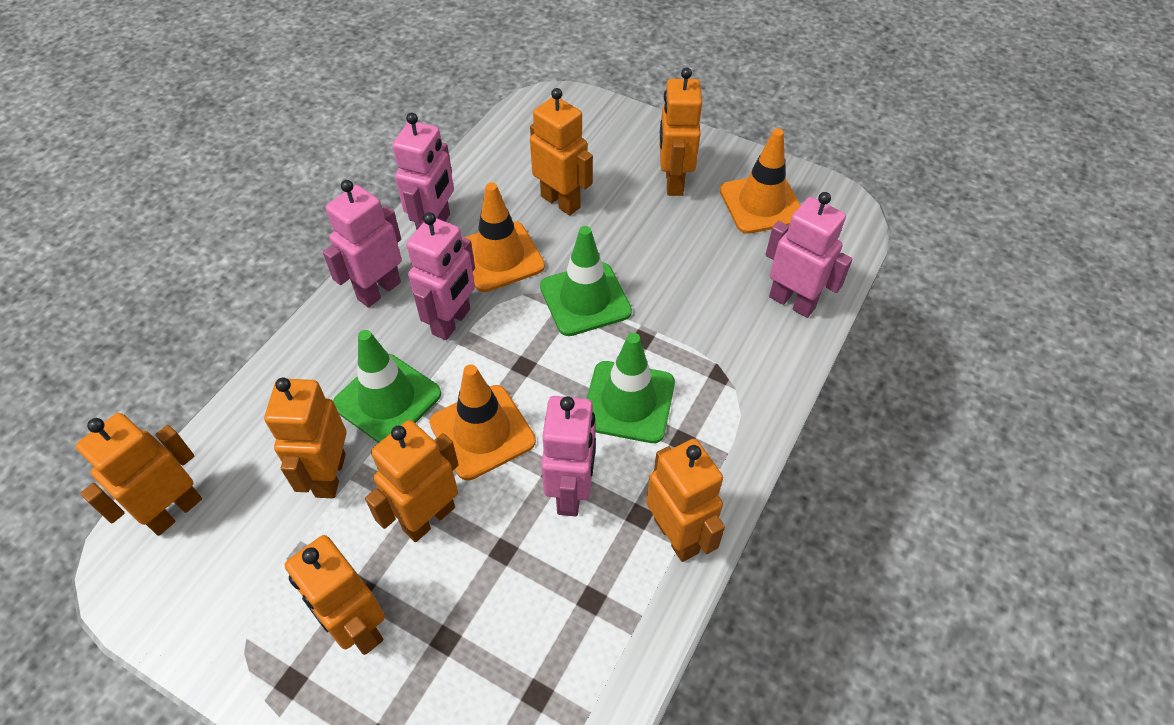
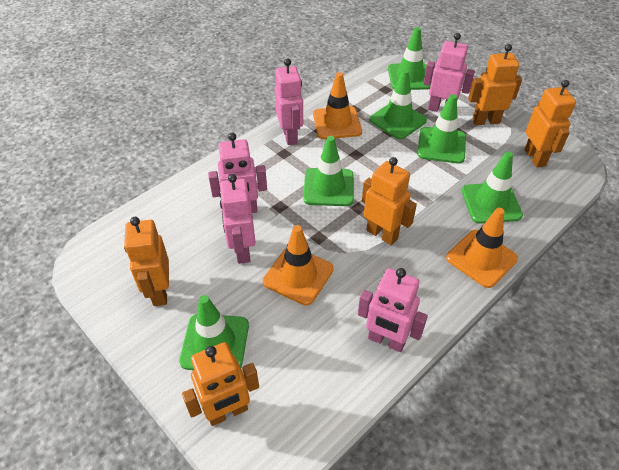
green traffic cone: 3 -> 6
orange robot: 7 -> 5

